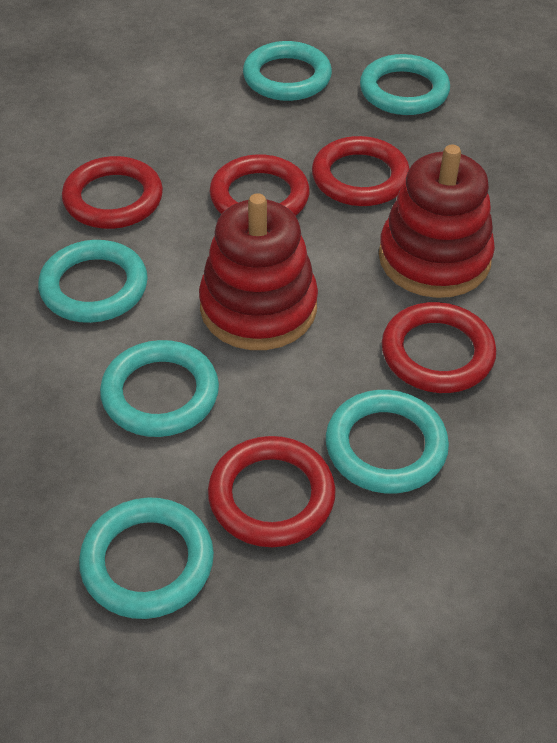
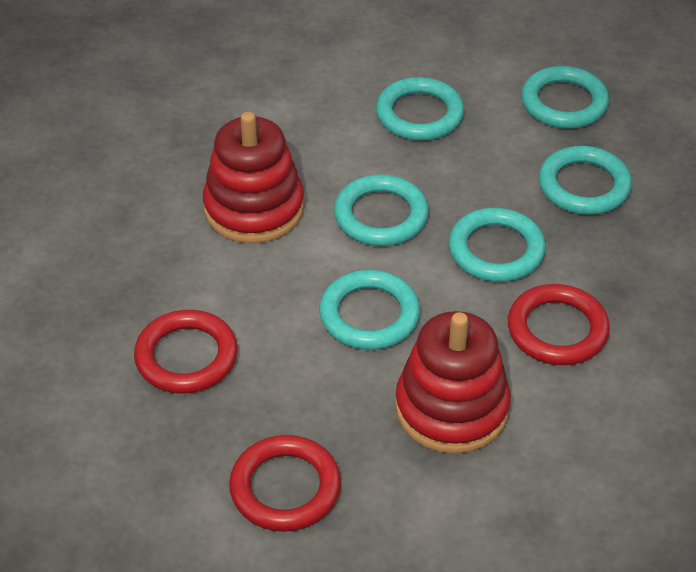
red ring: 5 -> 3

